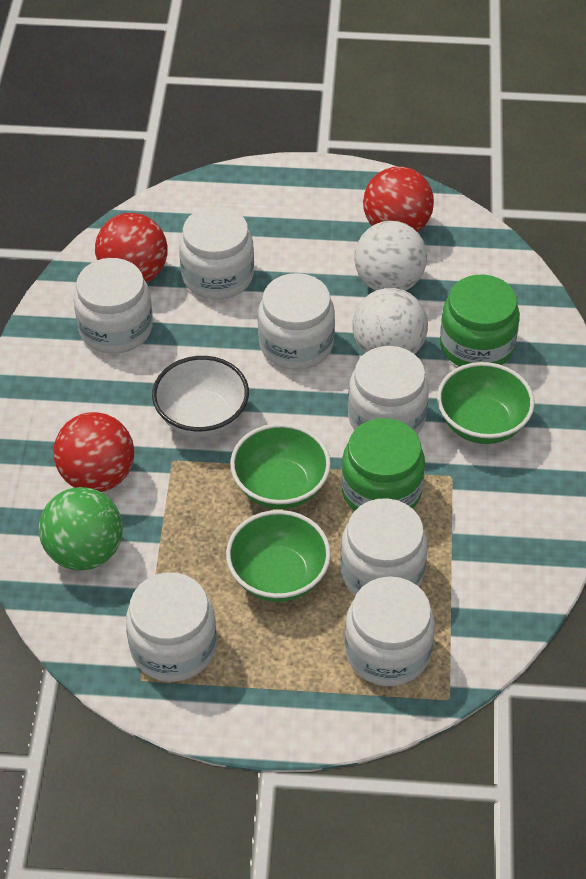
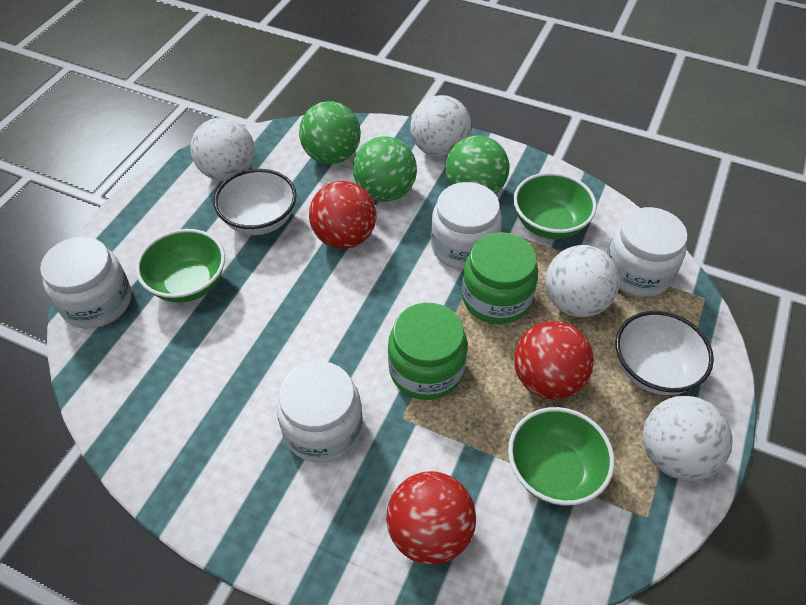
green ball: 1 -> 3
white ball: 2 -> 4
white bowl: 1 -> 2
white jar: 7 -> 4

